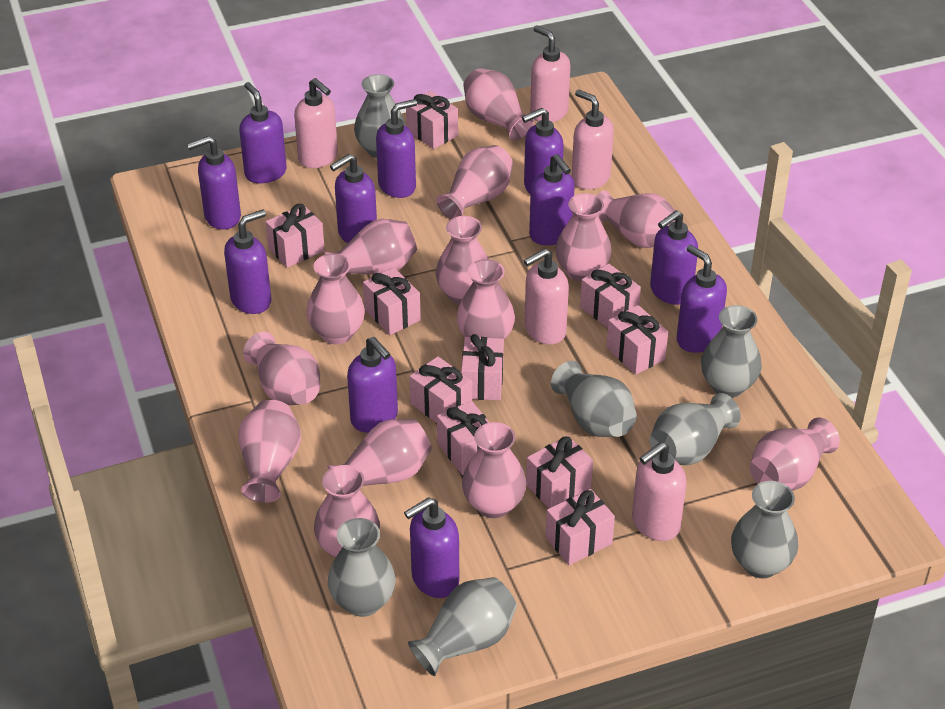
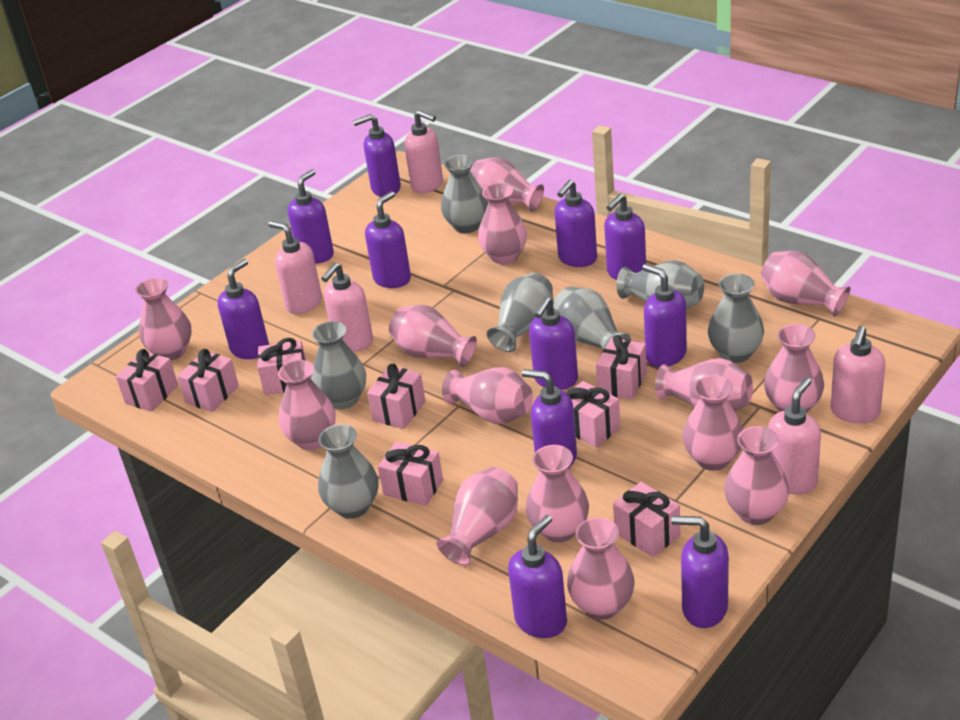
pink gift: 10 -> 8

